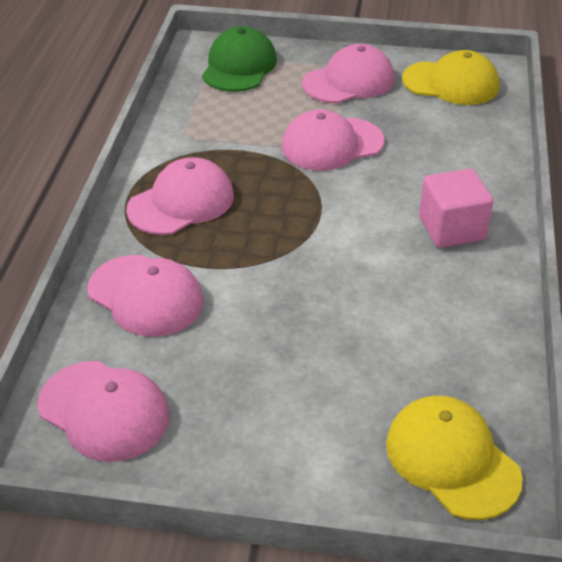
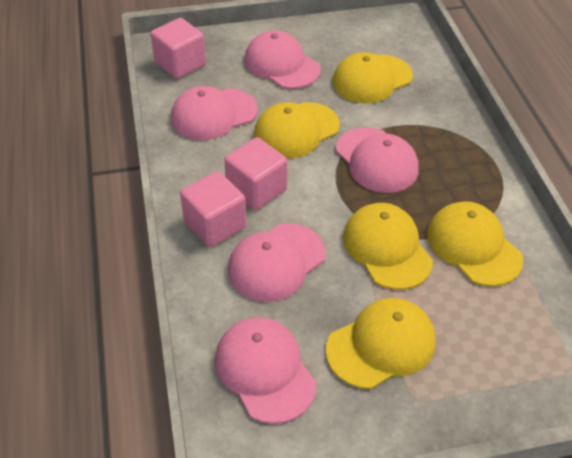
green cap: 1 -> 0
pink cube: 1 -> 3
yellow cap: 2 -> 5

